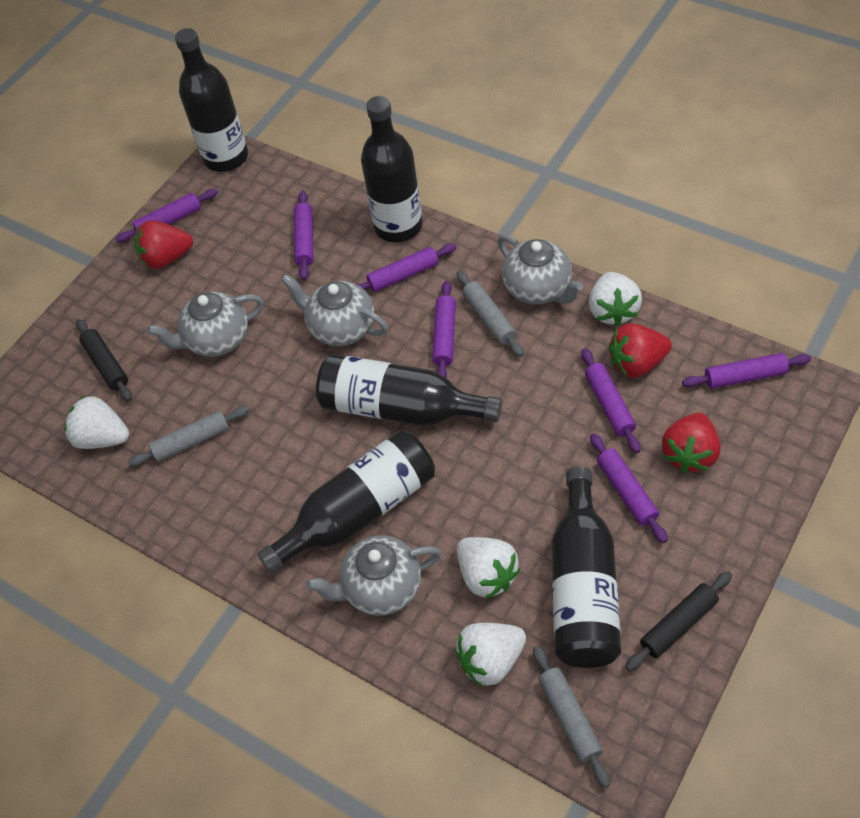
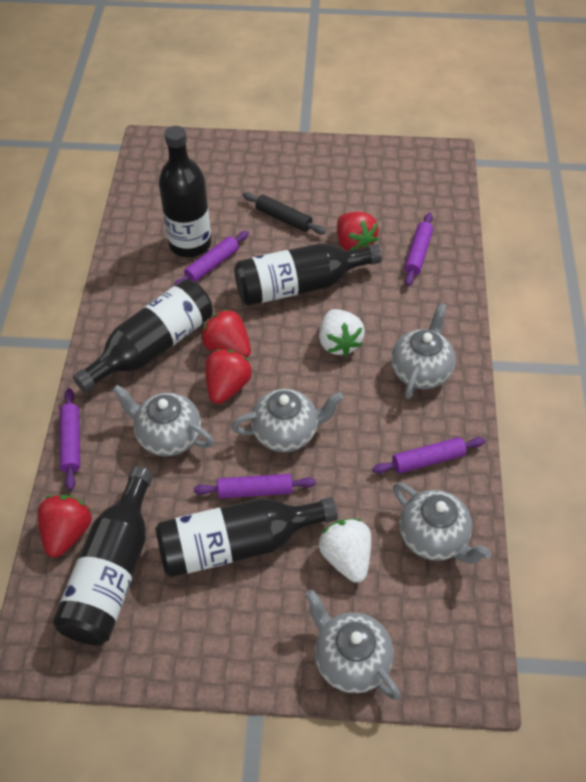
black rolling pin: 2 -> 1
grey rolling pin: 3 -> 0
grey teapot: 4 -> 5
purple rolling pin: 7 -> 5
red strawberry: 3 -> 4
white strawberry: 4 -> 2

